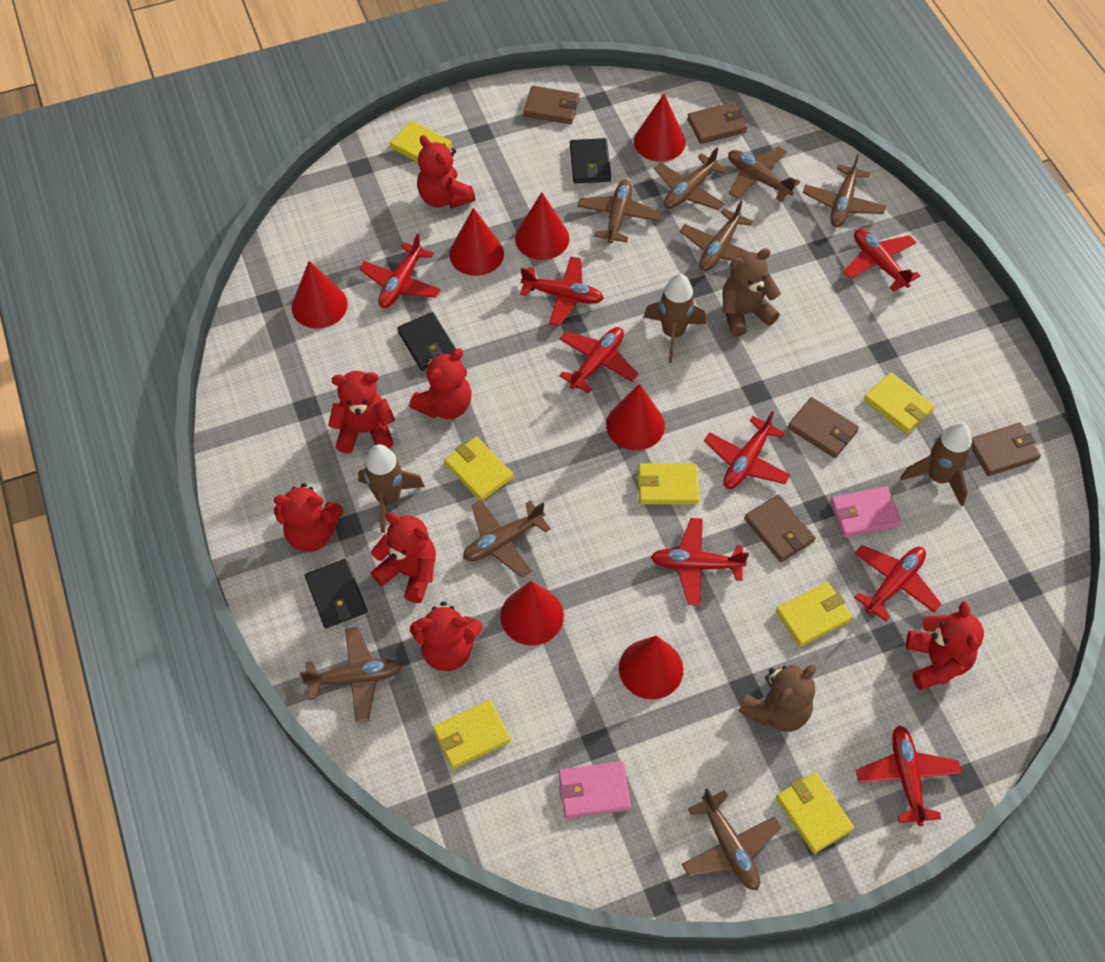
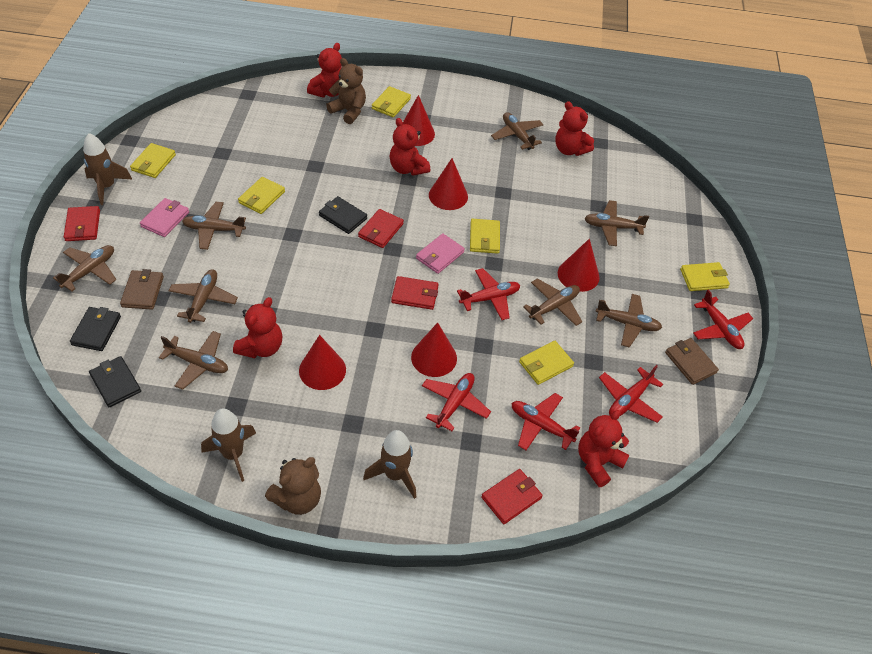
brown wallet: 5 -> 2
red cone: 7 -> 5
red plane: 8 -> 5
red teddy bear: 7 -> 5
red wallet: 0 -> 4
yellow wallet: 7 -> 6

